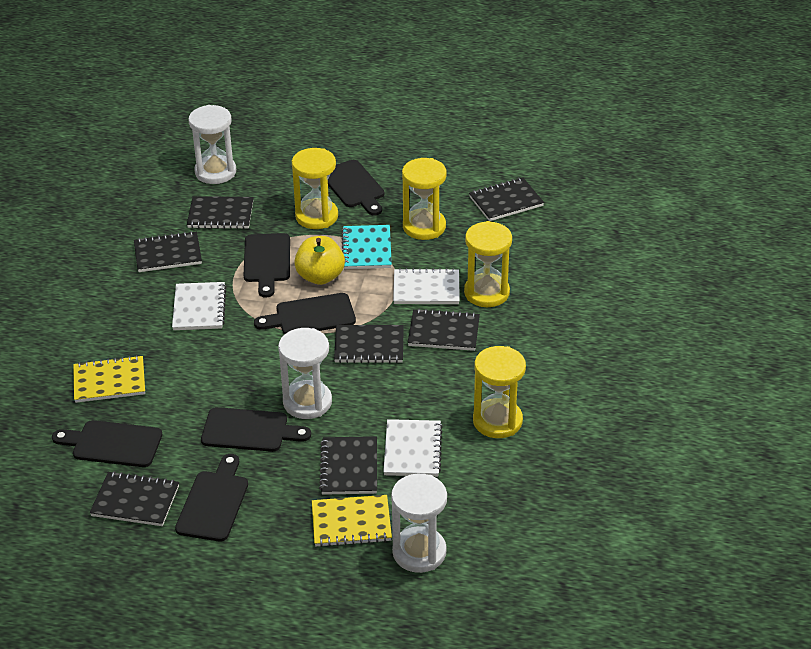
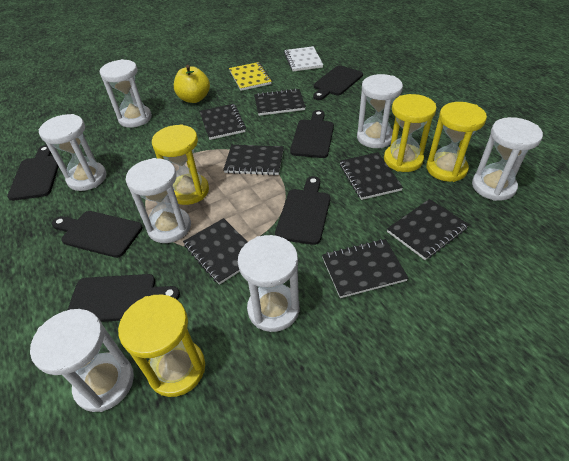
turquoise notebook: 1 -> 0
white hourglass: 3 -> 7
white notebook: 3 -> 1
yellow notebook: 2 -> 1

